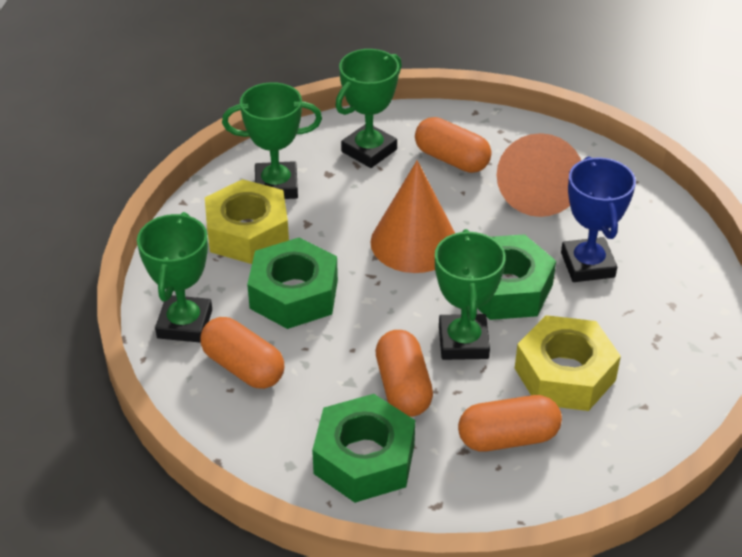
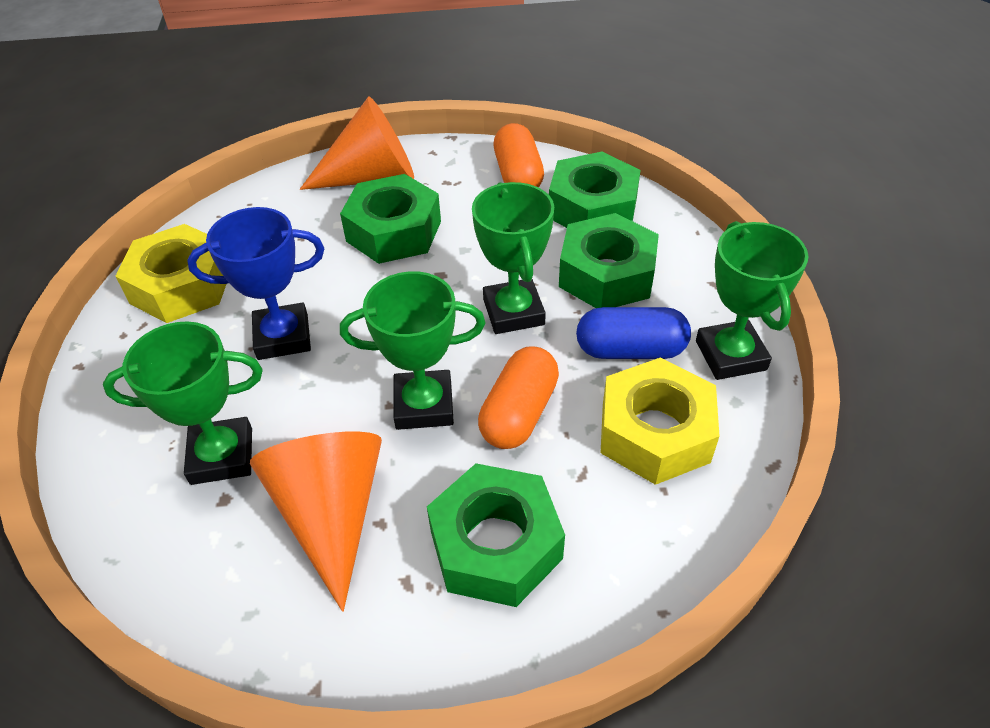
blue capsule: 0 -> 1
green nut: 3 -> 4
orange capsule: 4 -> 2

